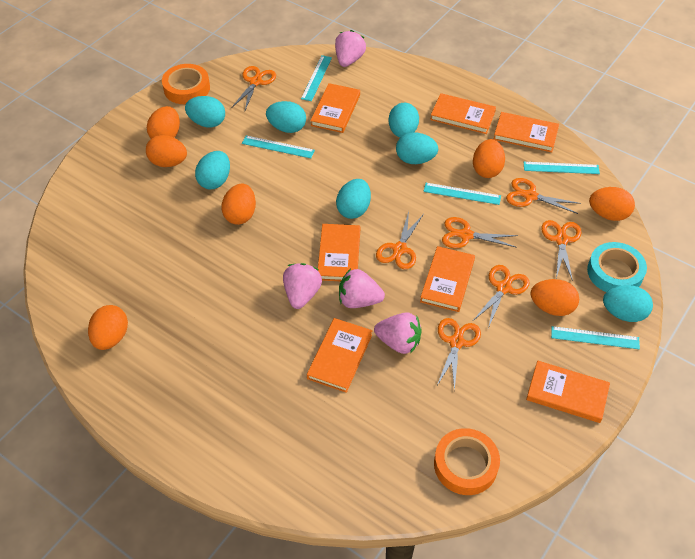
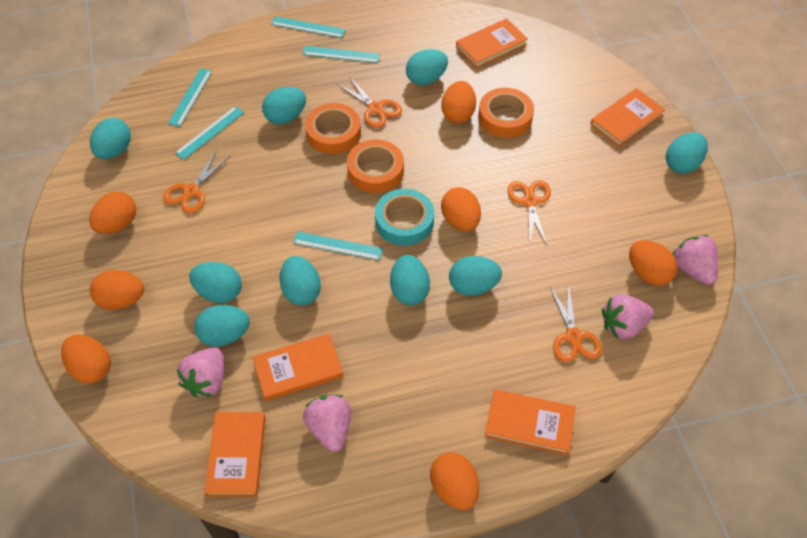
orange book: 7 -> 5
orange scissors: 7 -> 4
orange tape: 2 -> 3
turquoise egg: 7 -> 9

